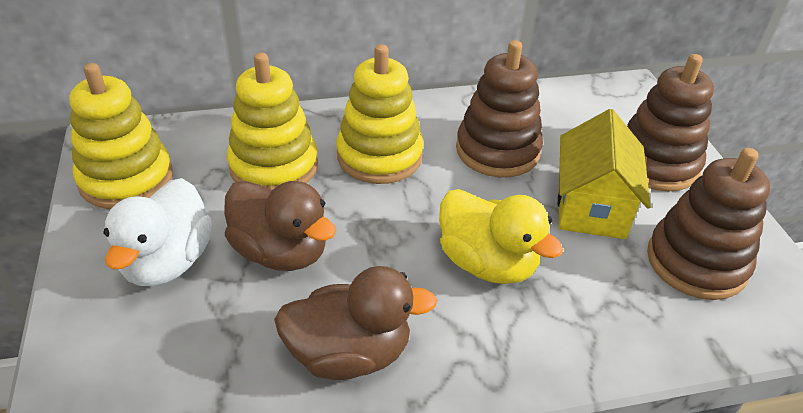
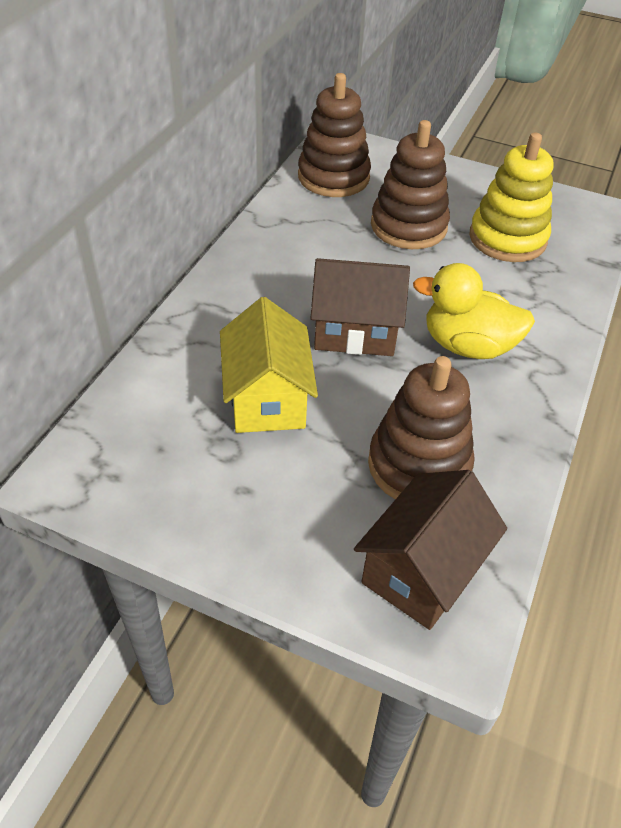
brown duck: 2 -> 0
brown house: 0 -> 2
white duck: 1 -> 0
yellow stacking toy: 3 -> 1

